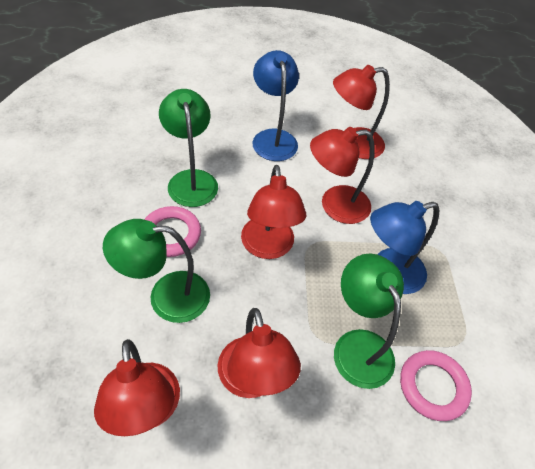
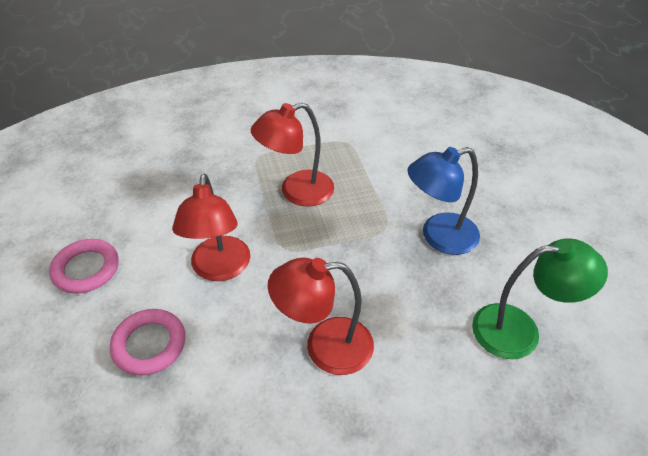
blue lamp: 2 -> 1
green lamp: 3 -> 1
red lamp: 5 -> 3

